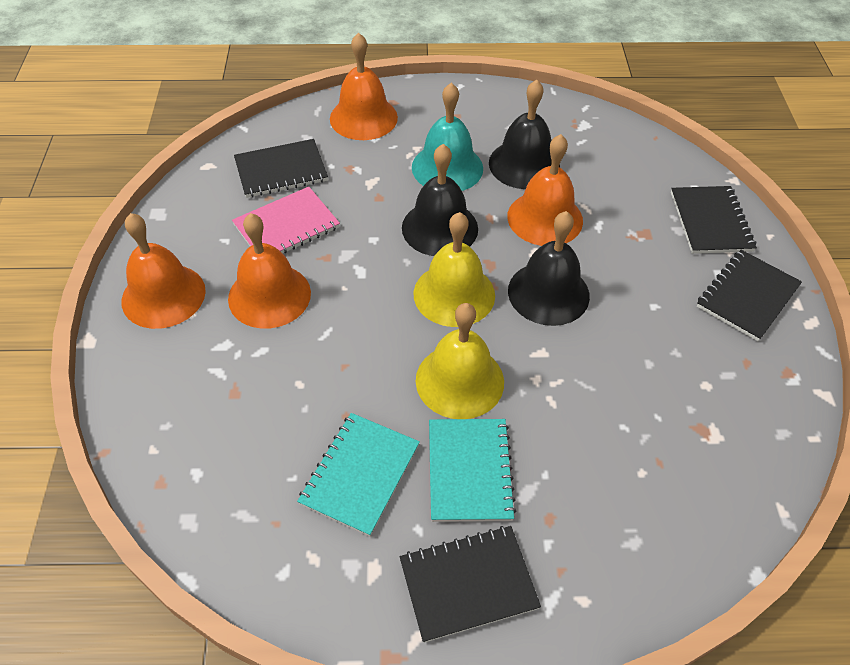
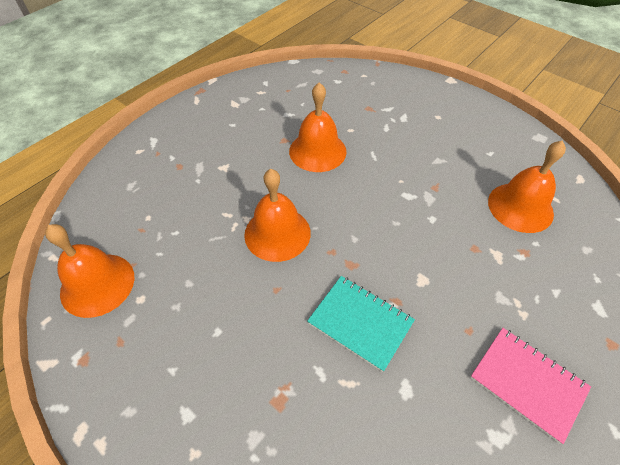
black bell: 3 -> 0
black notebook: 4 -> 0
turquoise bell: 1 -> 0
turquoise notebook: 2 -> 1
yellow bell: 2 -> 0

